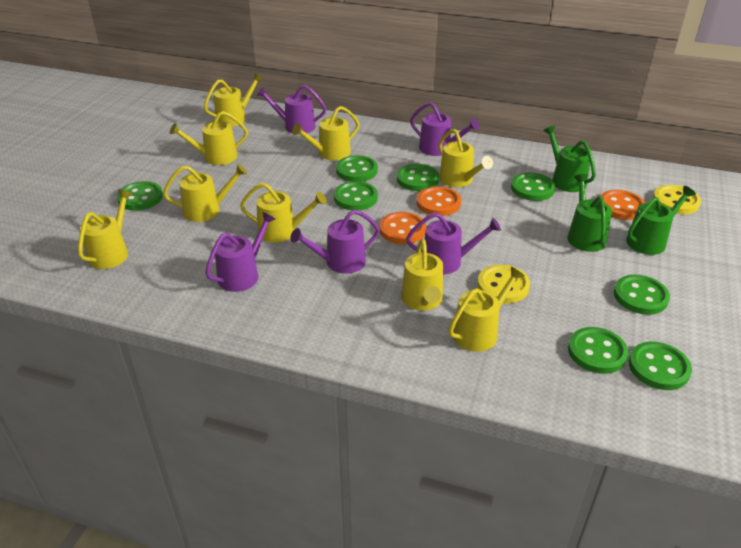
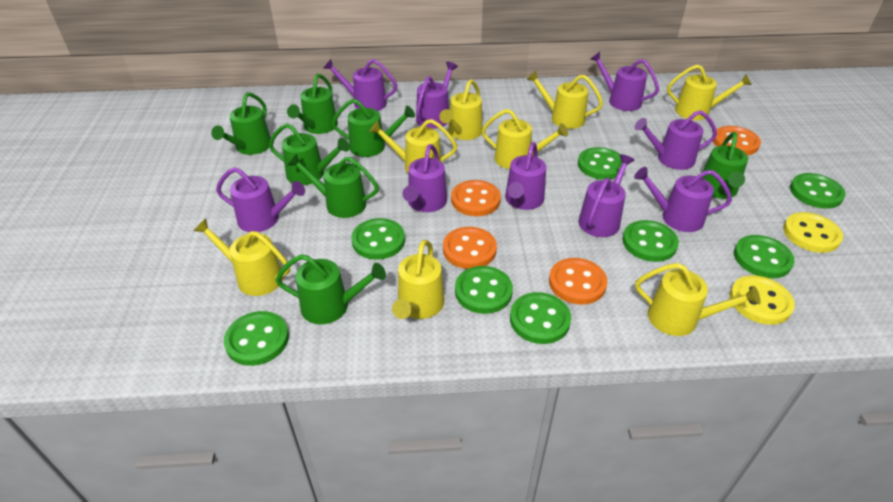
green watering can: 3 -> 7
orange button: 3 -> 4
purple watering can: 5 -> 9
yellow watering can: 9 -> 8

